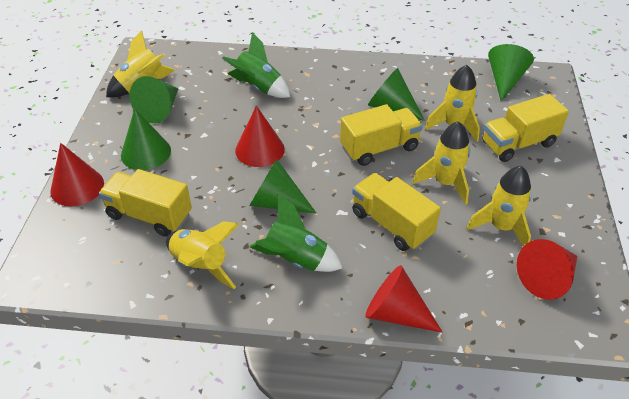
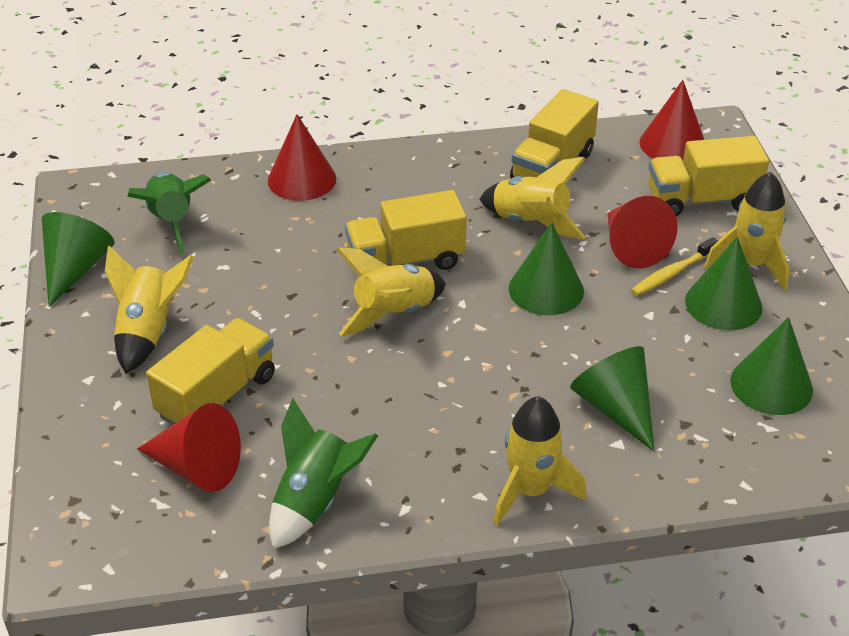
yellow toothbrush: 0 -> 1

